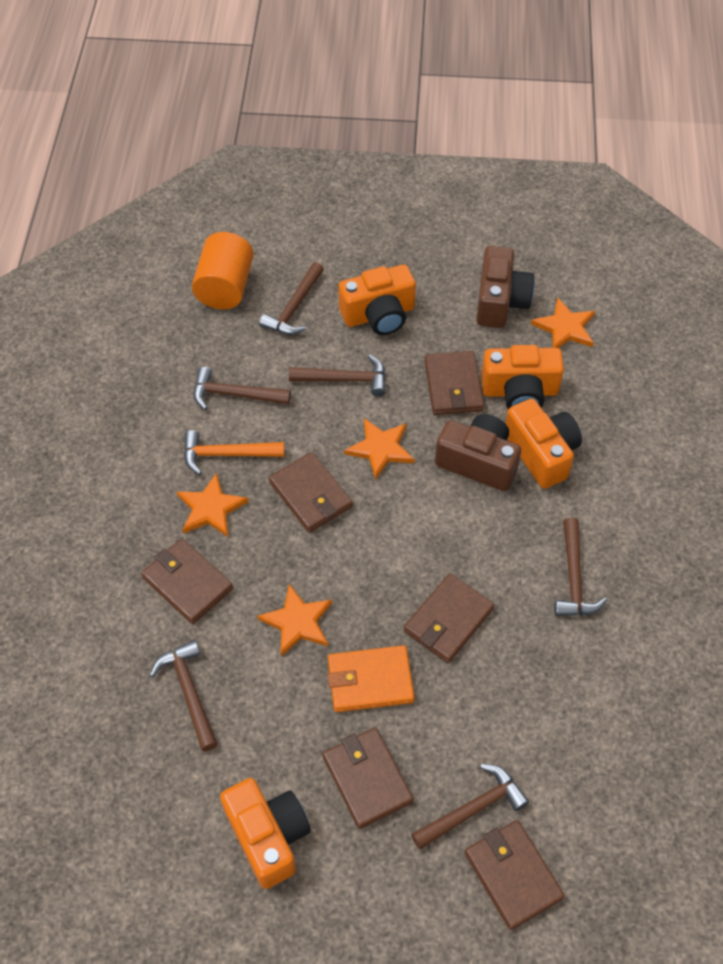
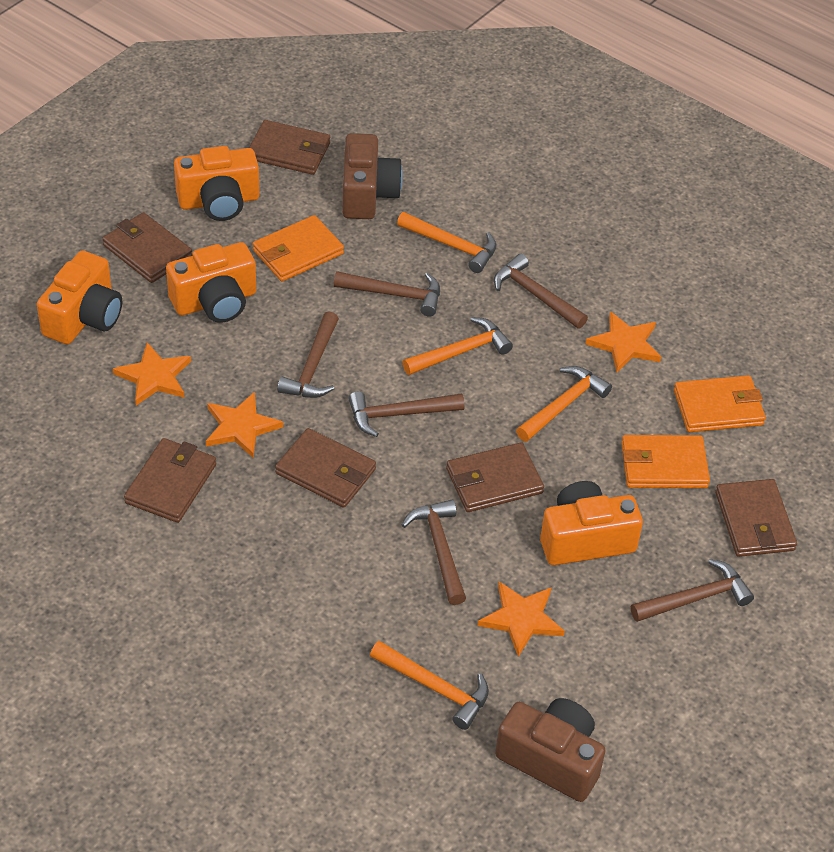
orange cylinder: 1 -> 0
orange hammer: 1 -> 4
orange wallet: 1 -> 3

